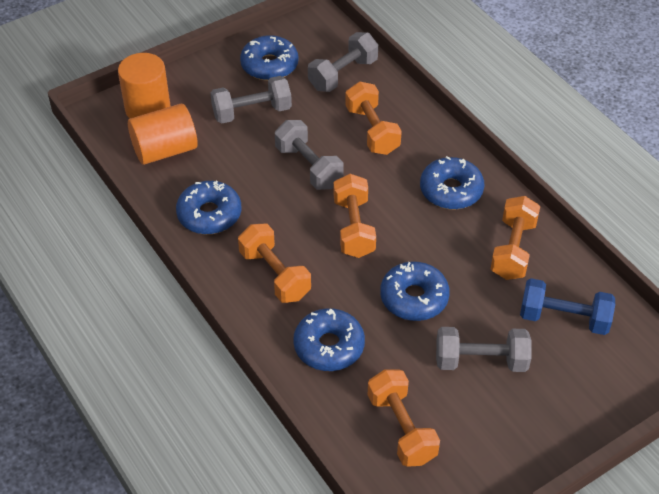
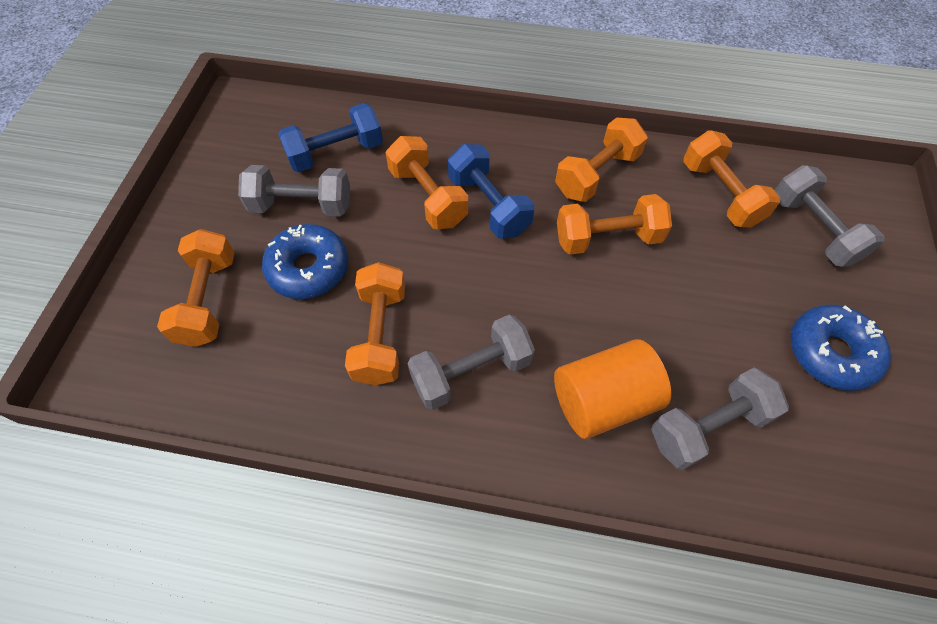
blue donut: 5 -> 2
blue dumbbell: 1 -> 2
orange cylinder: 2 -> 1
orange dumbbell: 5 -> 6

